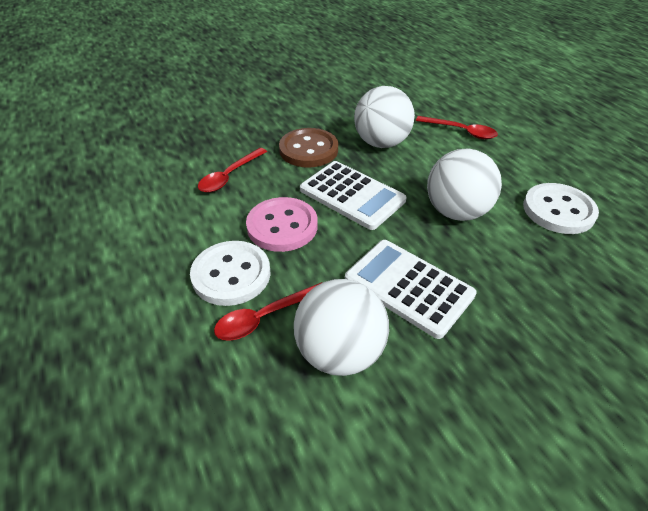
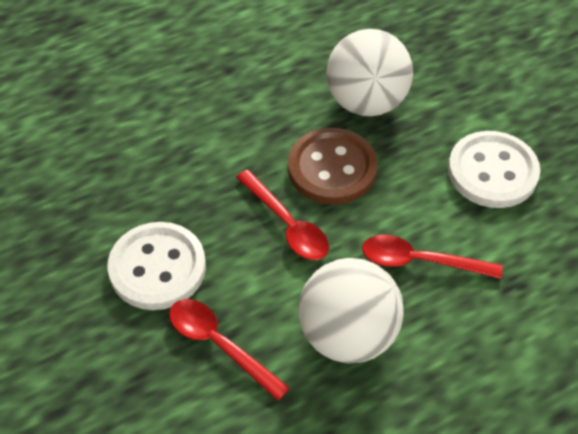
pink button: 1 -> 0
white ball: 3 -> 2
white calculator: 2 -> 0

